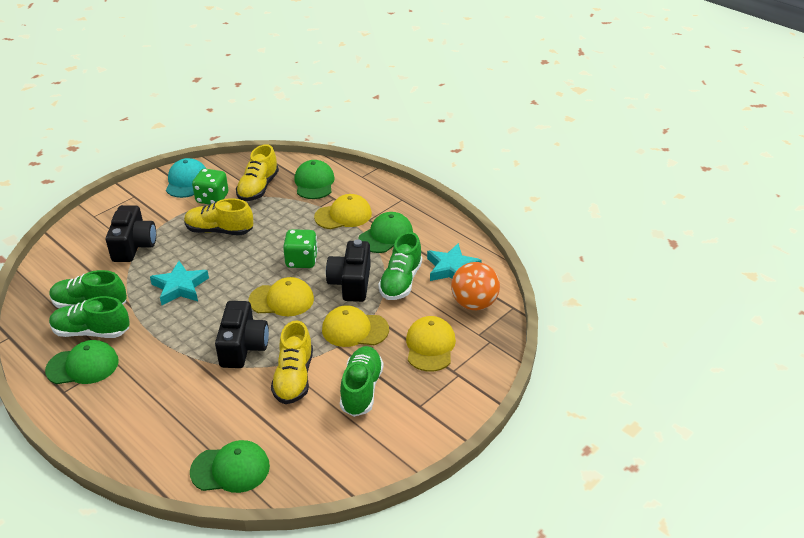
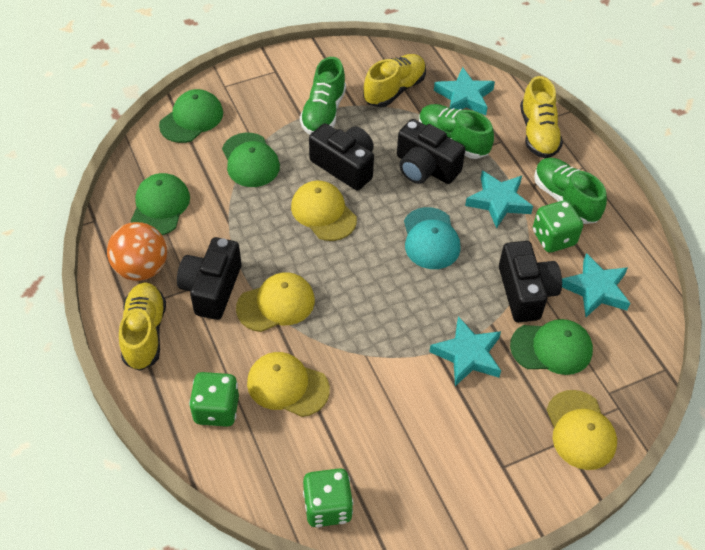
black camera: 3 -> 4
green dice: 2 -> 3
green shoe: 4 -> 3
turquoise star: 2 -> 4

